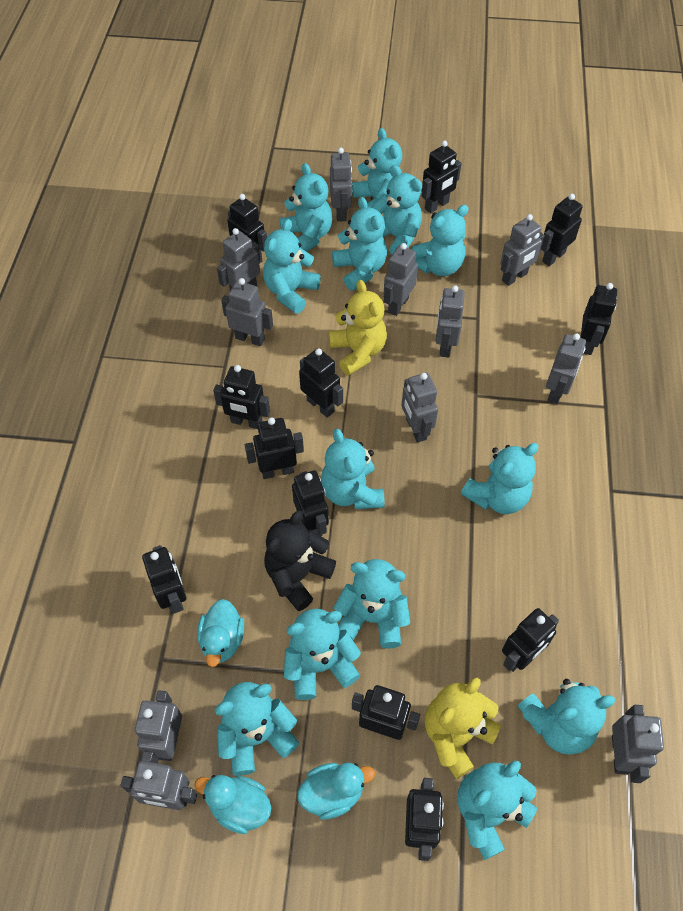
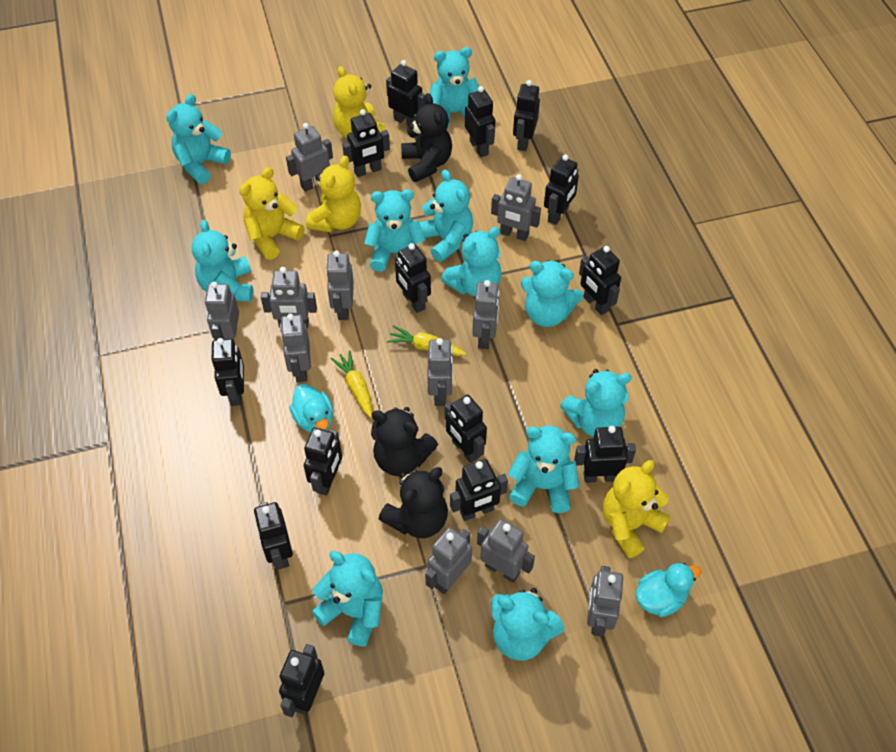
black robot: 12 -> 14
black teddy bear: 1 -> 3
turquoise duck: 3 -> 2
turquoise teddy bear: 13 -> 11
yellow carrot: 0 -> 2
yellow teddy bear: 2 -> 4

